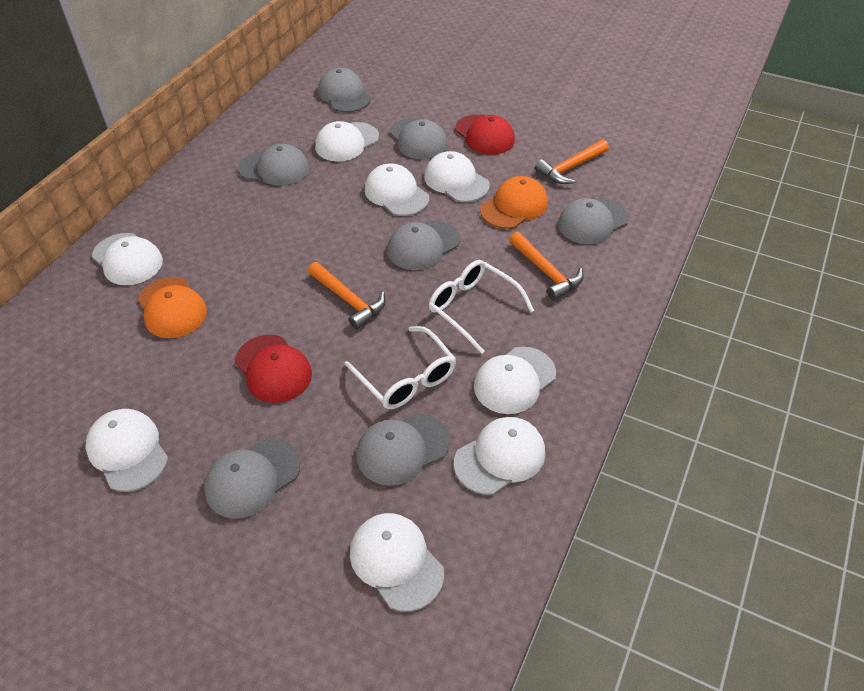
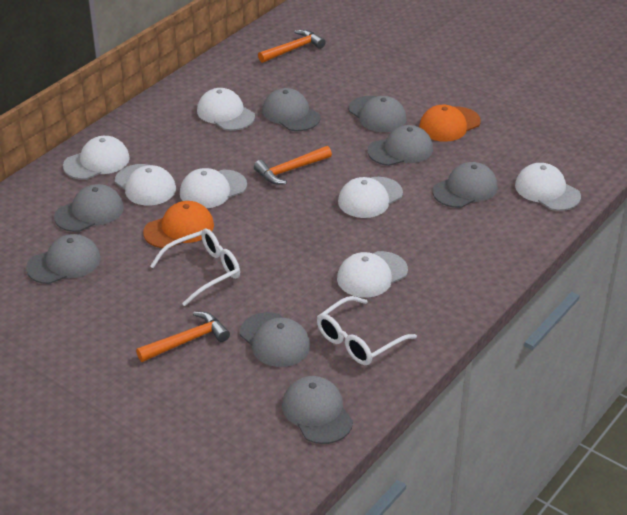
grey cap: 7 -> 8
red cap: 2 -> 0
white cap: 8 -> 7

